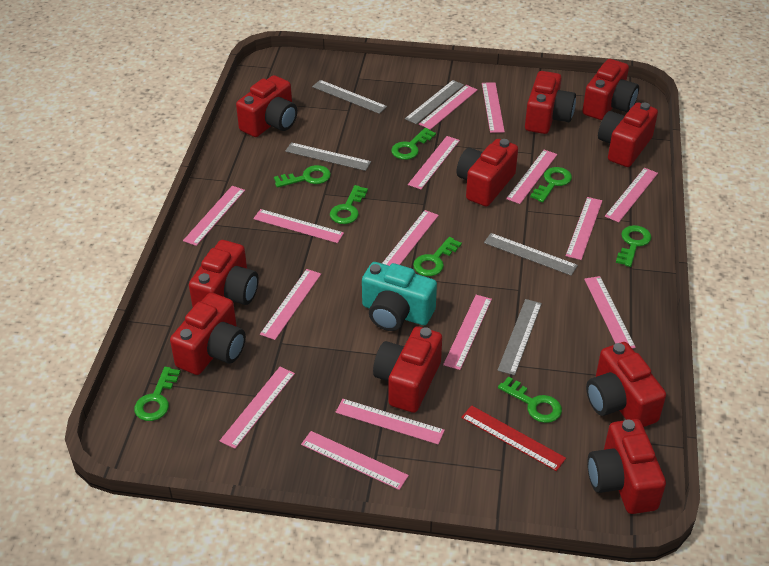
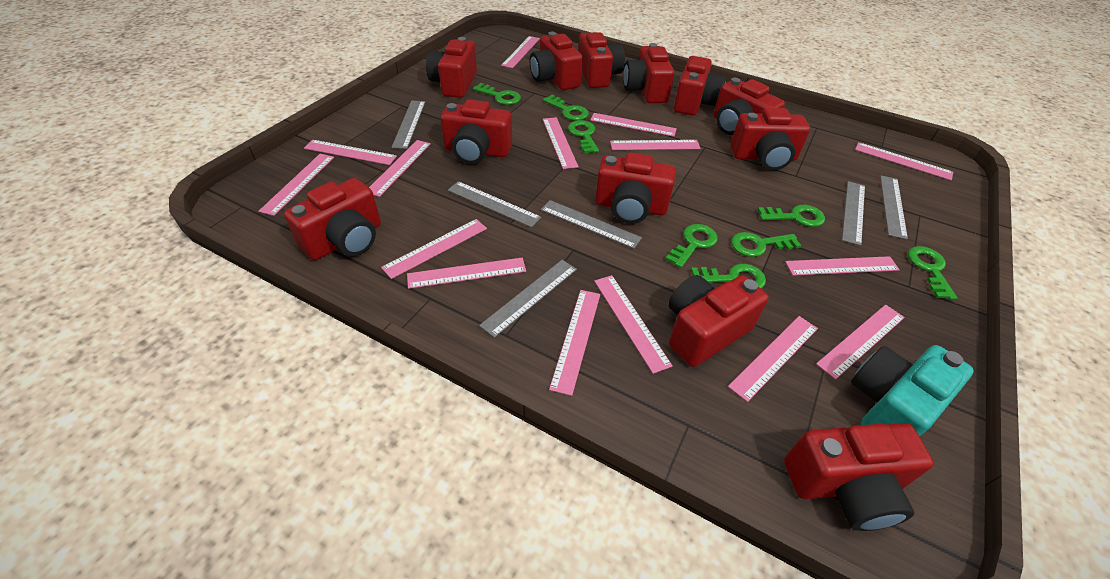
grey ruler: 5 -> 6
red camera: 10 -> 12
red ruler: 1 -> 0

